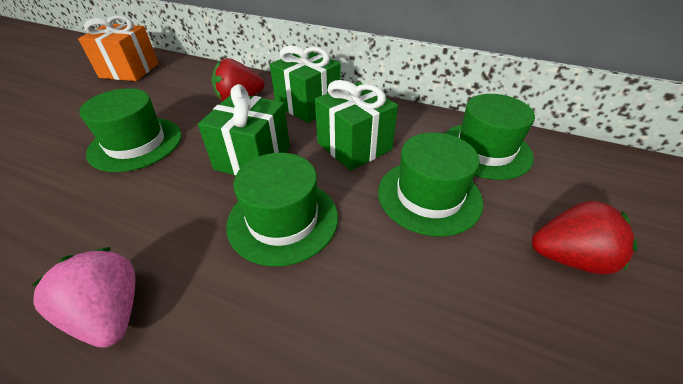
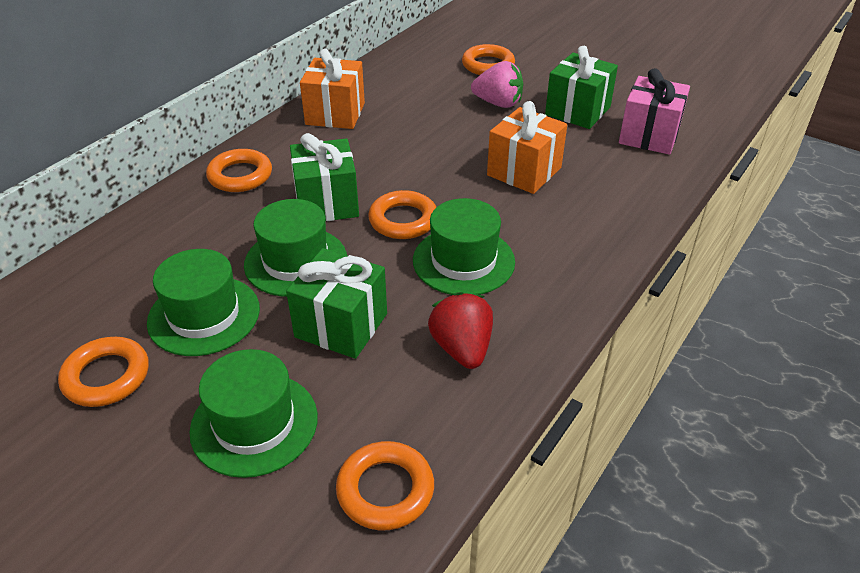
orange gift: 1 -> 2
orange ring: 0 -> 5
pink gift: 0 -> 1
red strawberry: 2 -> 1

